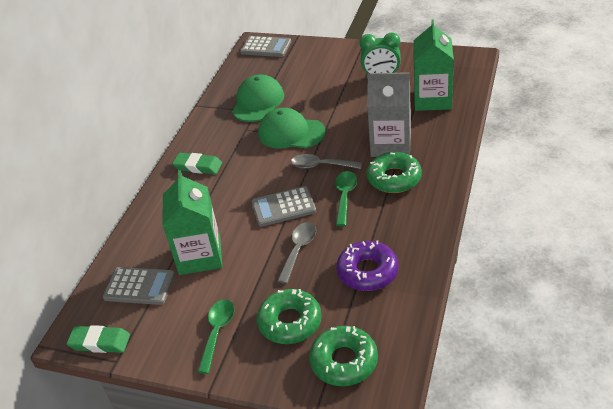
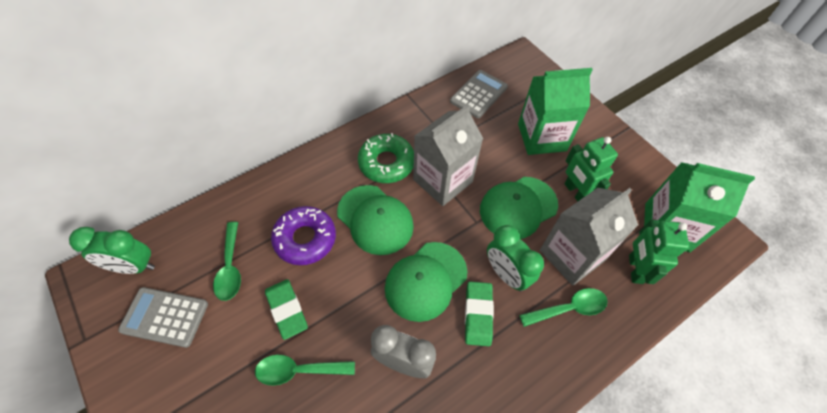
green cap: 2 -> 3
green clock: 1 -> 2
green donut: 3 -> 1
green robot: 0 -> 2
green spoon: 2 -> 3
grey calculator: 3 -> 2
grey carton: 1 -> 2
grey clock: 0 -> 1
grey spoon: 2 -> 0

